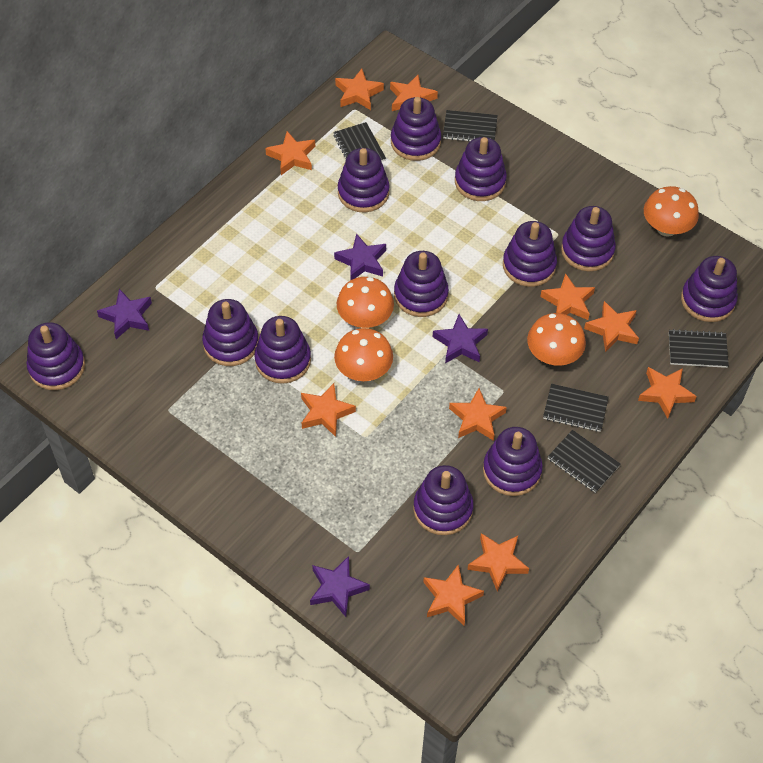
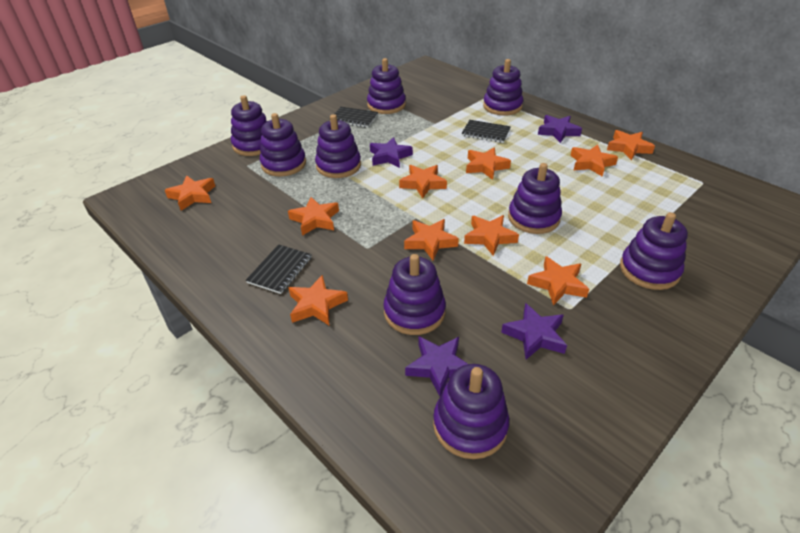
black notebook: 5 -> 3
orange mushroom: 4 -> 0
purple stacking toy: 12 -> 9

